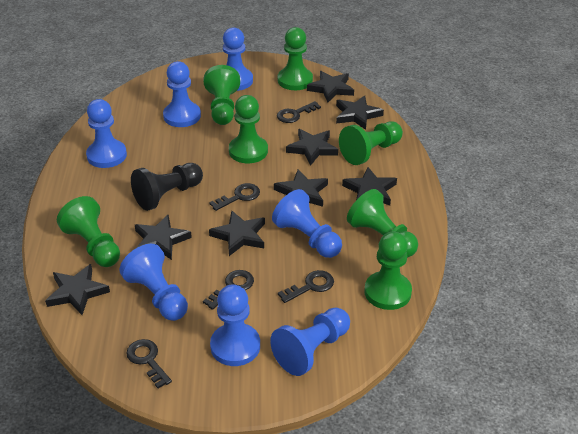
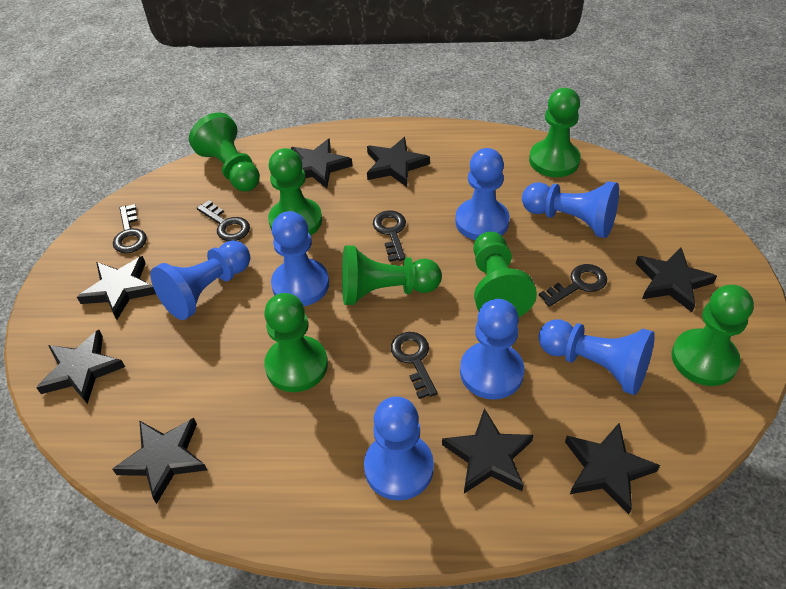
black pawn: 1 -> 0

